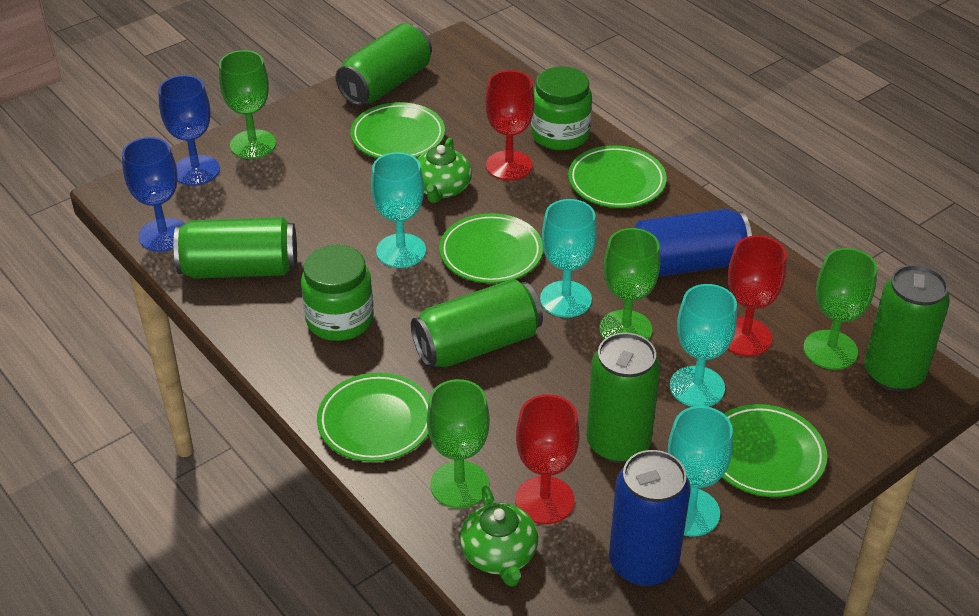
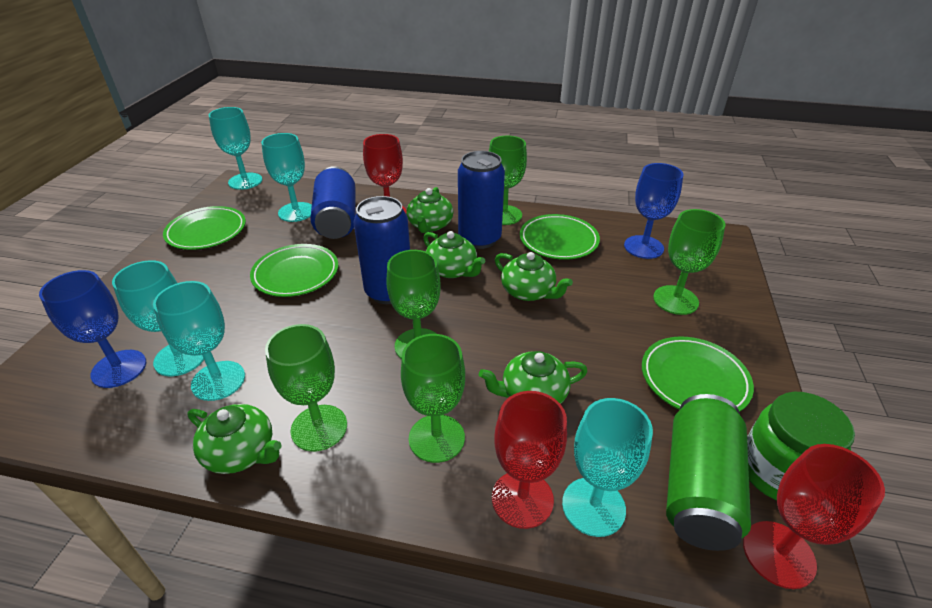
blue can: 2 -> 3
green can: 5 -> 1
green goblet: 4 -> 5
green jar: 2 -> 1
green plate: 5 -> 4
green teapot: 2 -> 5
turquoise goblet: 4 -> 5

